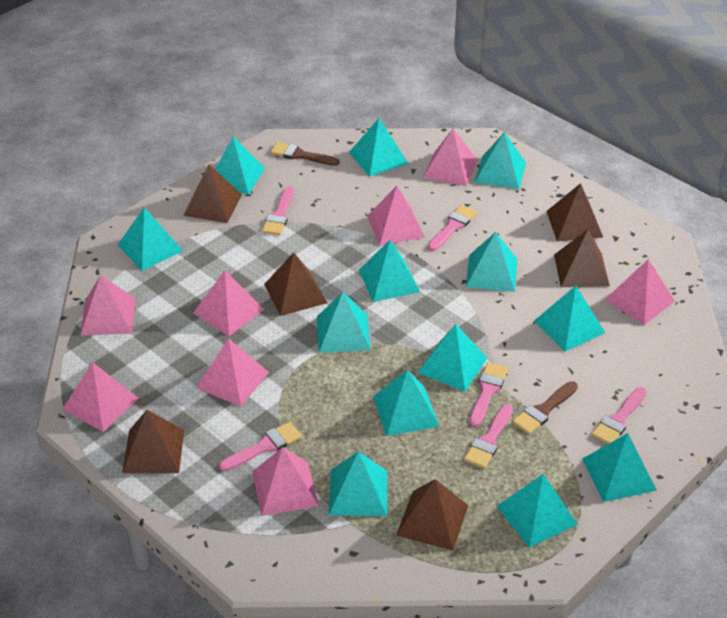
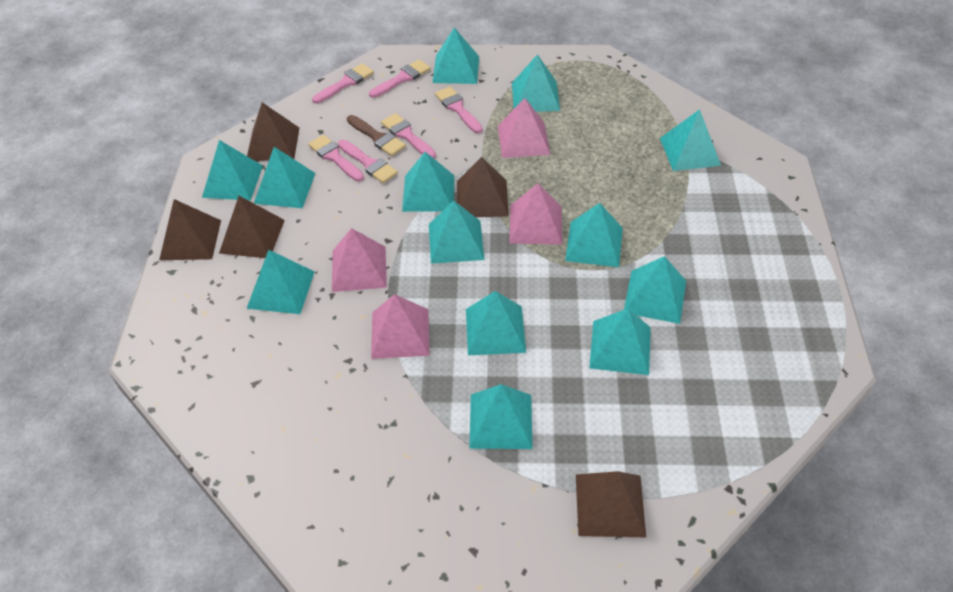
brown brush: 2 -> 1
brown pyramid: 6 -> 5
pink pyramid: 8 -> 4

